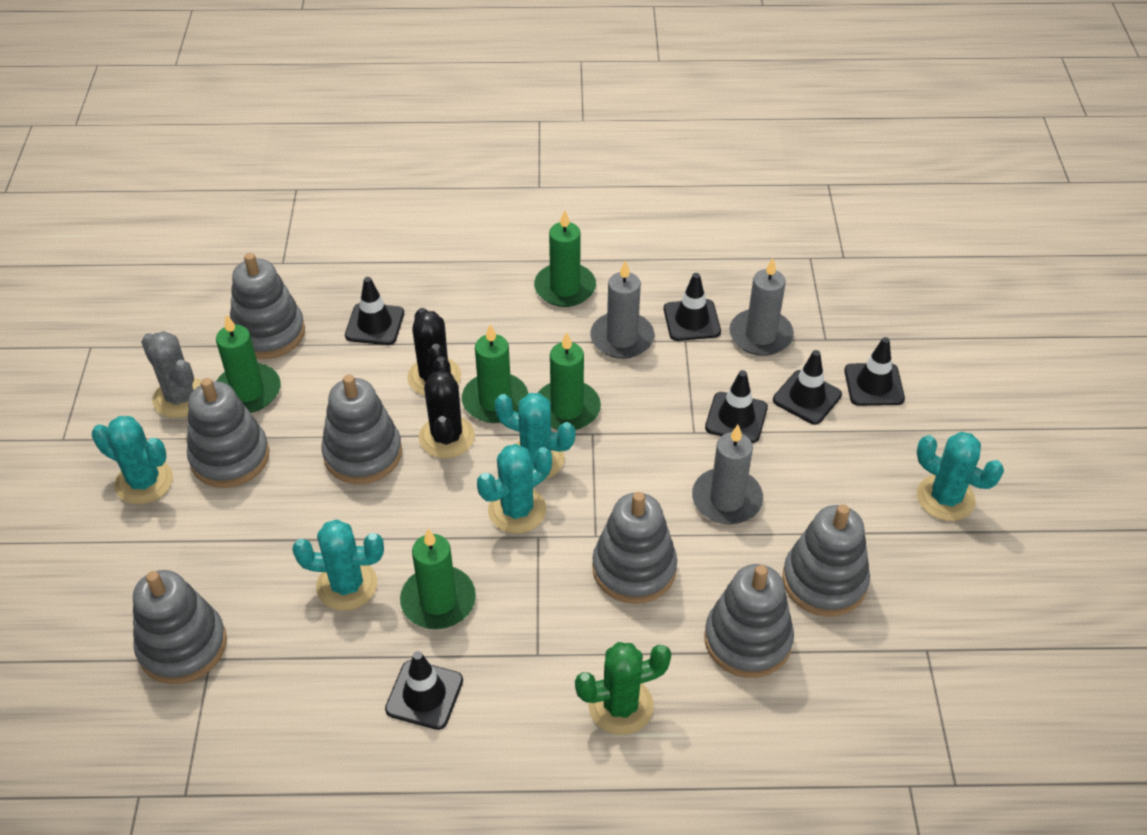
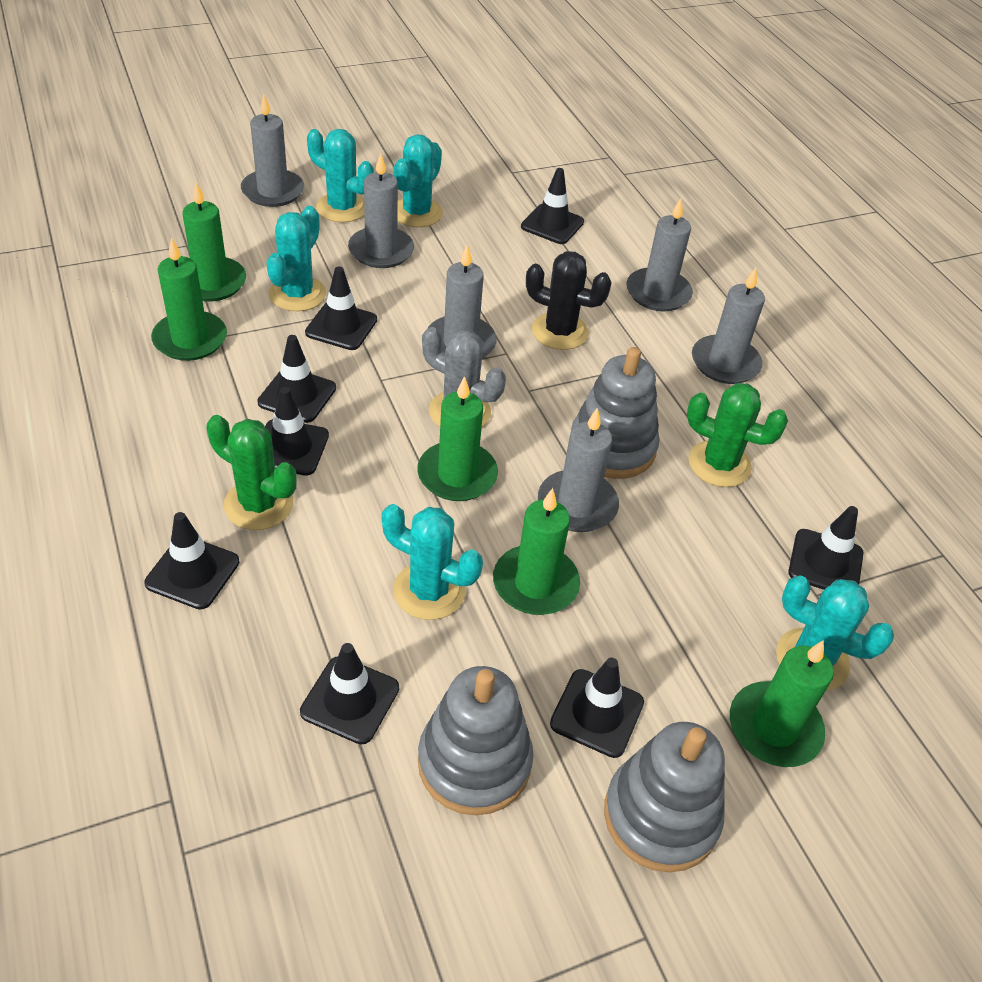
black cactus: 2 -> 1
black traffic cone: 6 -> 8
green cactus: 1 -> 2
grey candle: 3 -> 6
grey stacking toy: 7 -> 3

